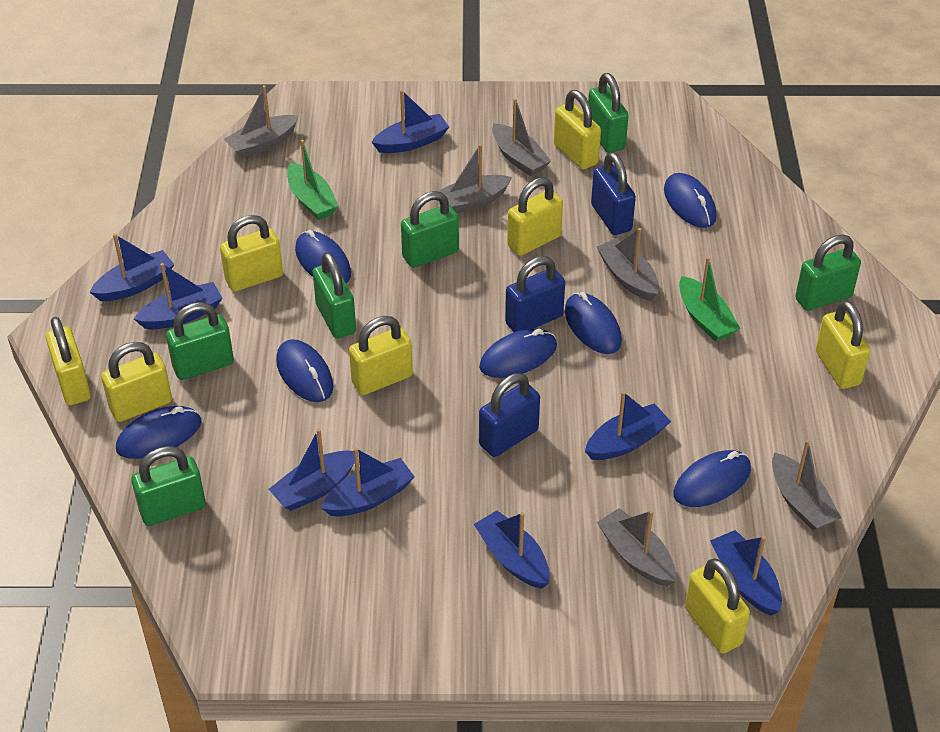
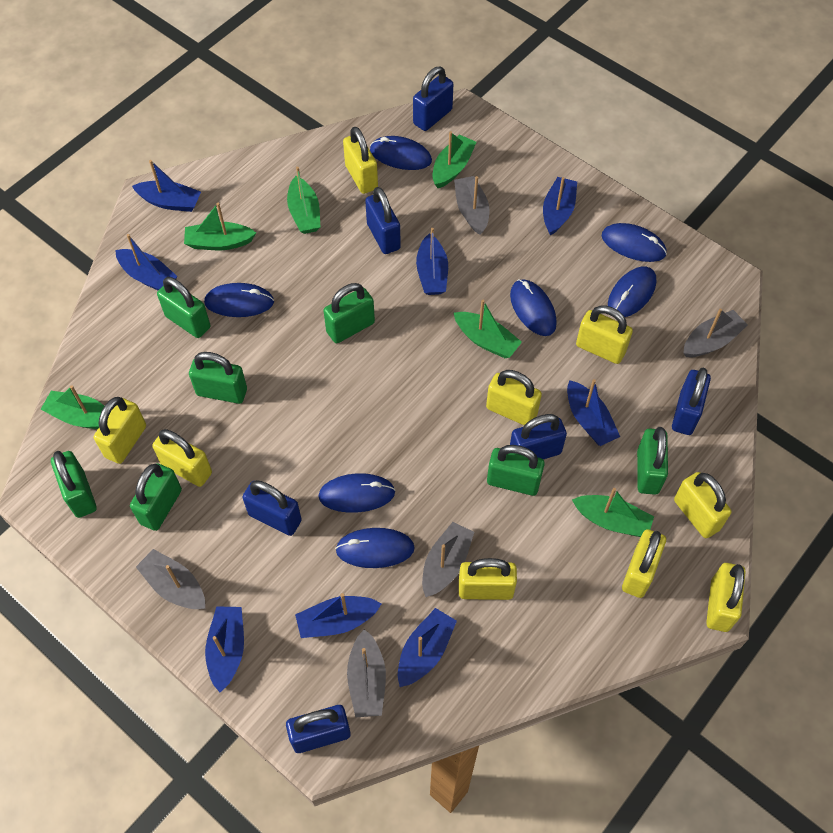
blue padlock: 3 -> 6
green boat: 2 -> 6
green padlock: 6 -> 7
grey boat: 6 -> 5
yellow padlock: 8 -> 9

